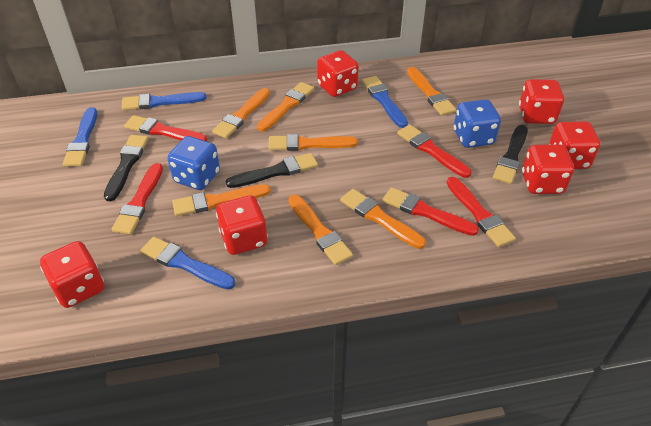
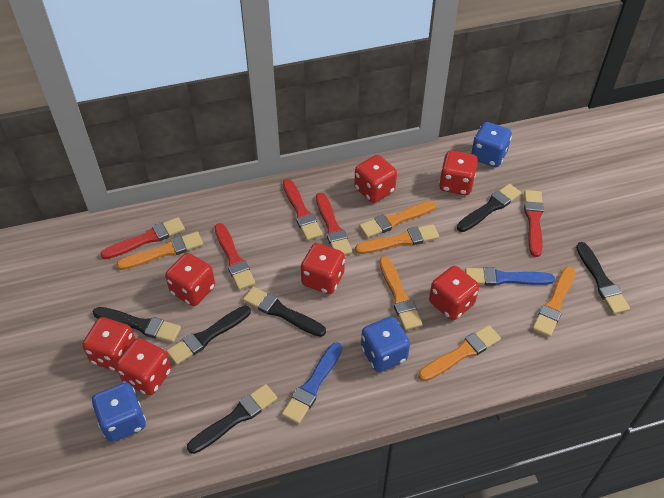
black brush: 3 -> 6
blue brush: 4 -> 2
blue dice: 2 -> 3
orange brush: 7 -> 6
red dice: 6 -> 7

